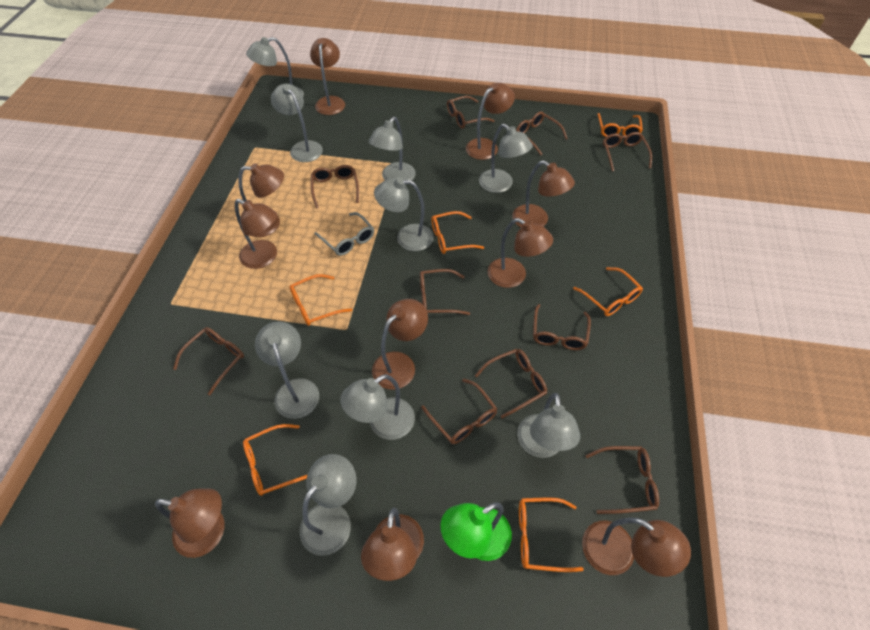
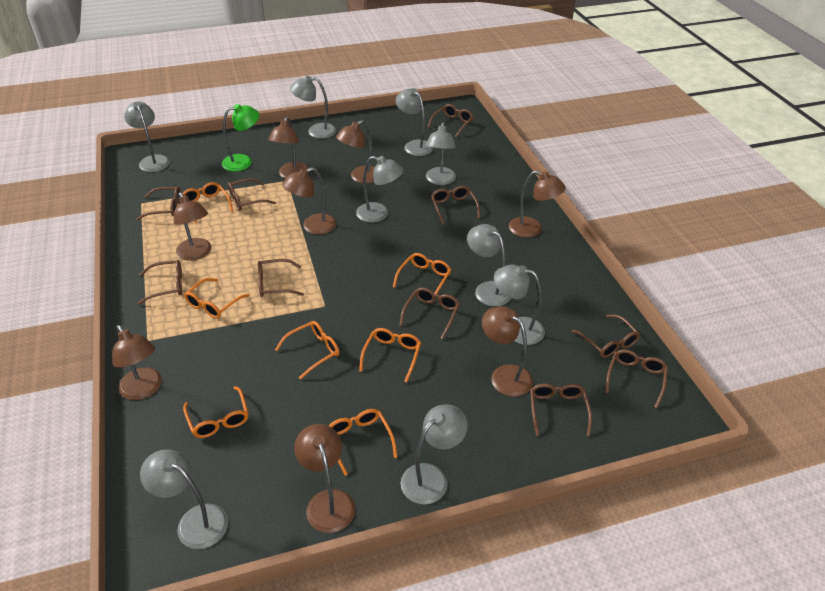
brown lamp: 10 -> 8
grey glasses: 1 -> 0
orange glasses: 6 -> 7

